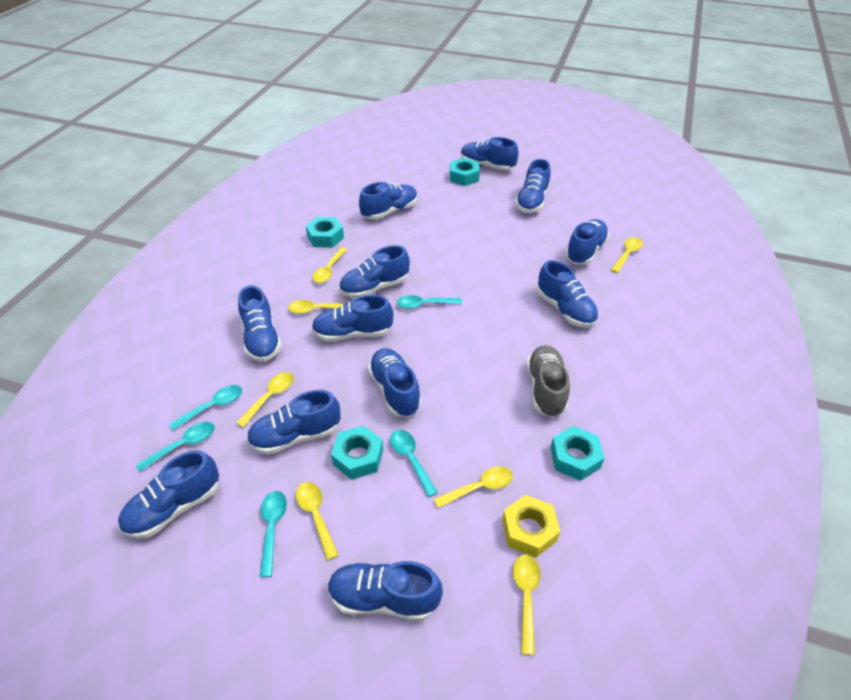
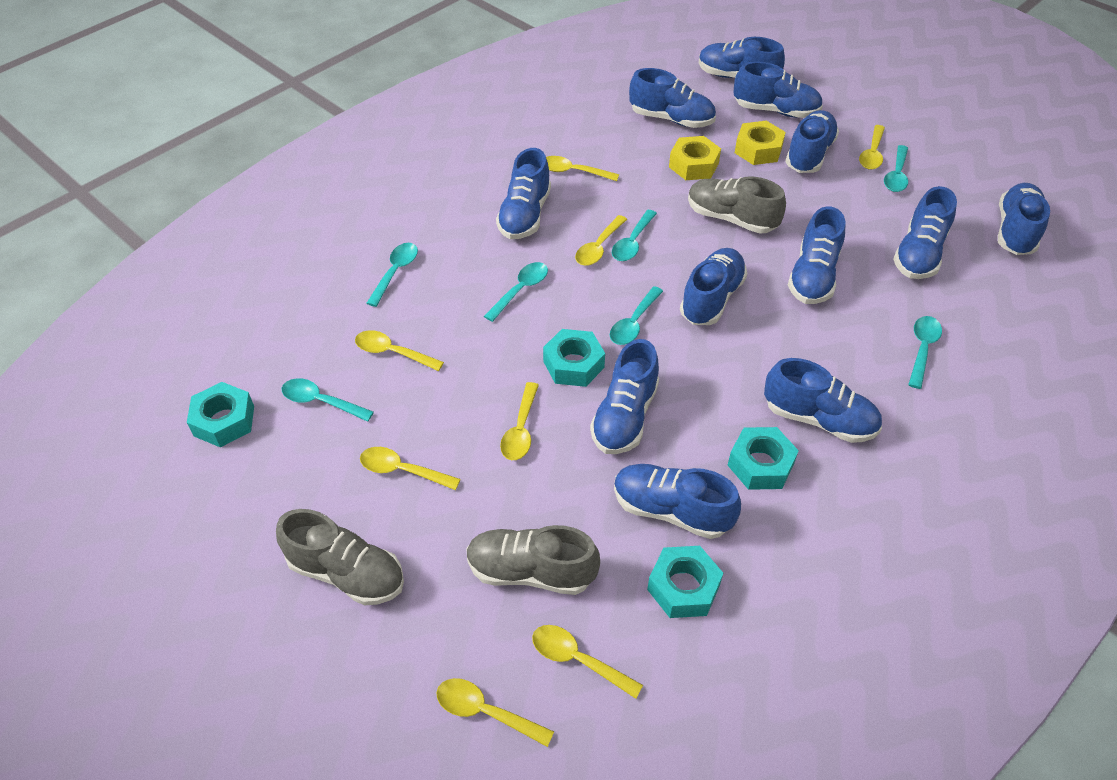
grey shoe: 1 -> 3
turquoise spoon: 5 -> 7
yellow nut: 1 -> 2
yellow spoon: 7 -> 8

